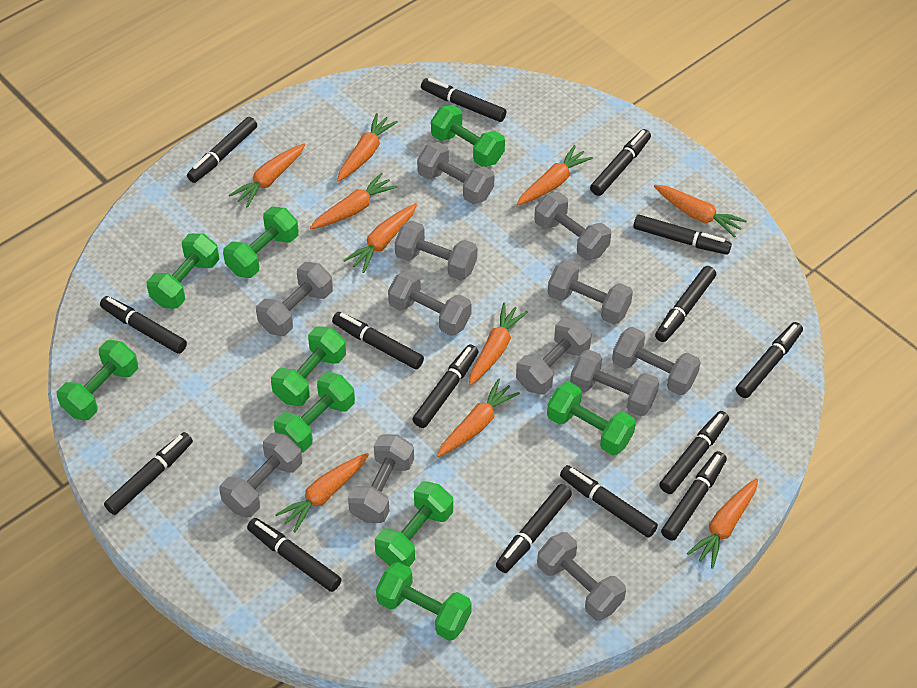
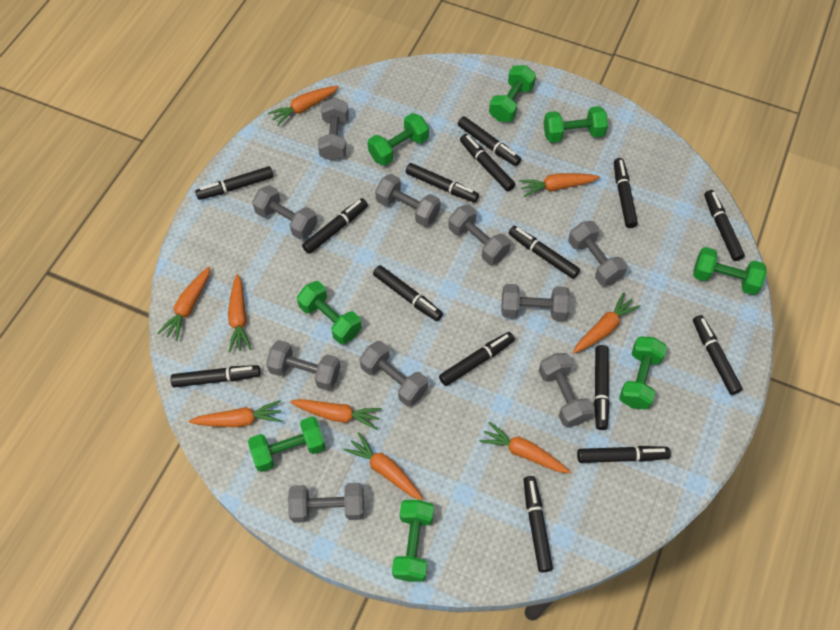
green dumbbell: 9 -> 8
grey dumbbell: 12 -> 10
orange carrot: 10 -> 9

